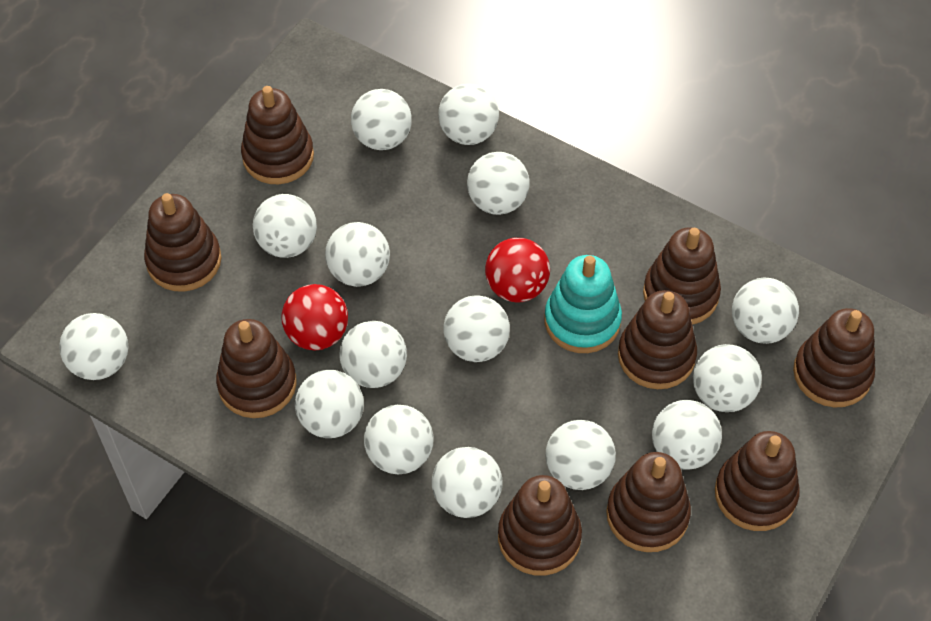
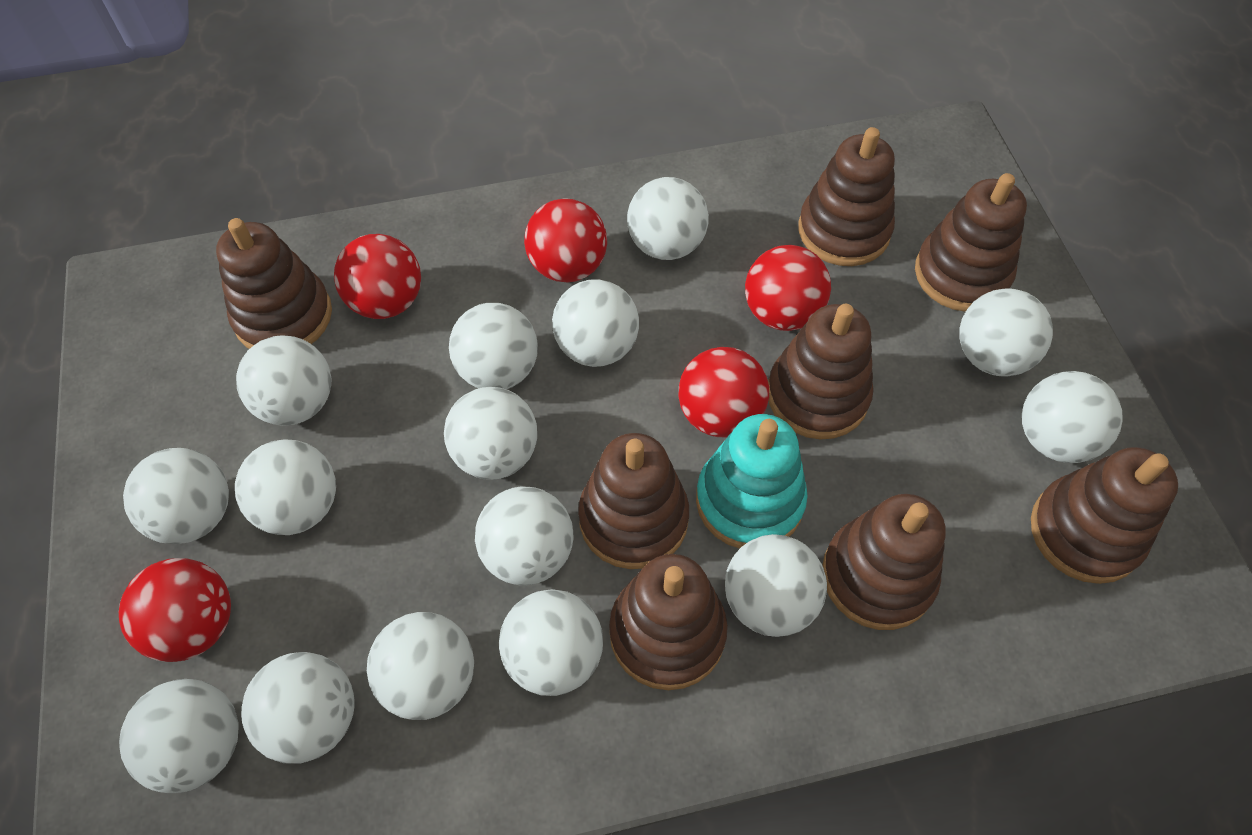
brown stacking toy: 9 -> 8
red ball: 2 -> 5

